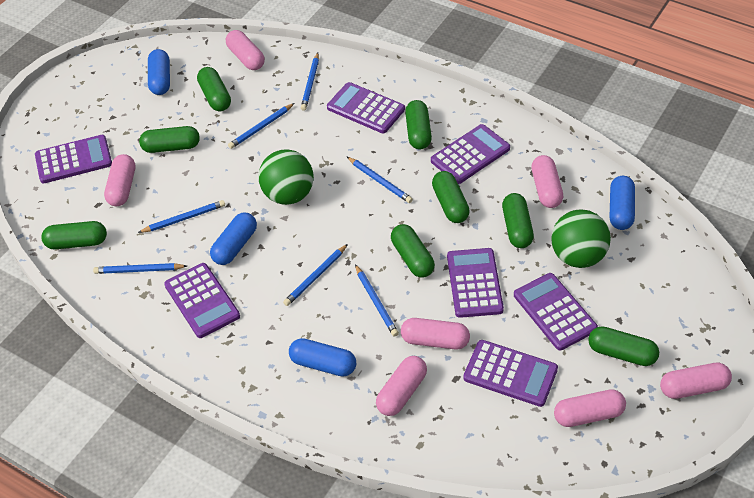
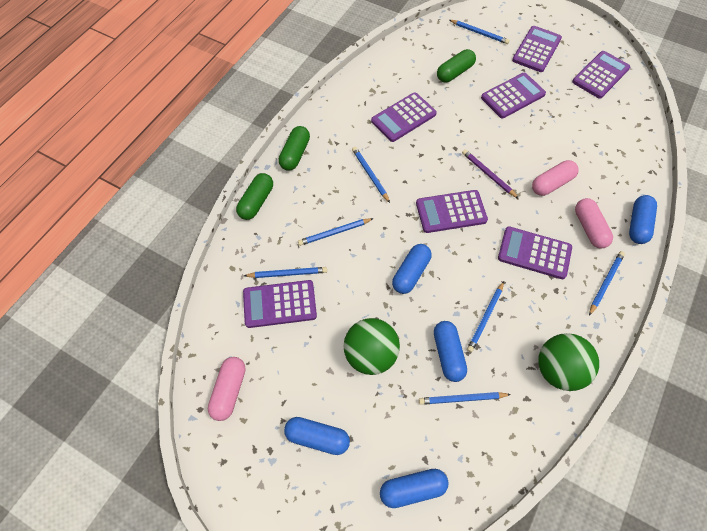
blue capsule: 4 -> 5
green capsule: 8 -> 3
pink capsule: 7 -> 3
purple pencil: 0 -> 1

